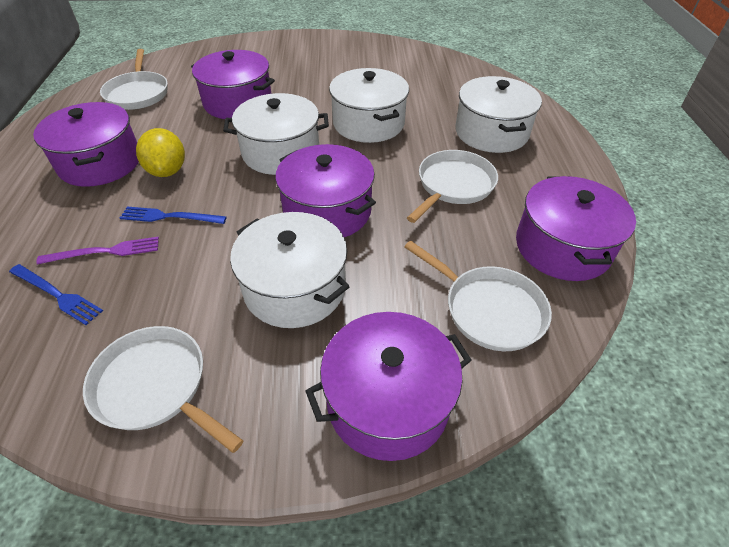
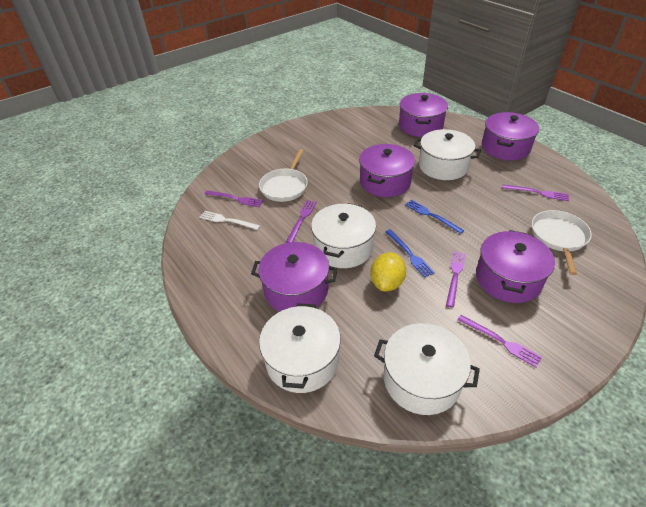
purple fork: 1 -> 5
white fork: 0 -> 1
white pan: 4 -> 2

